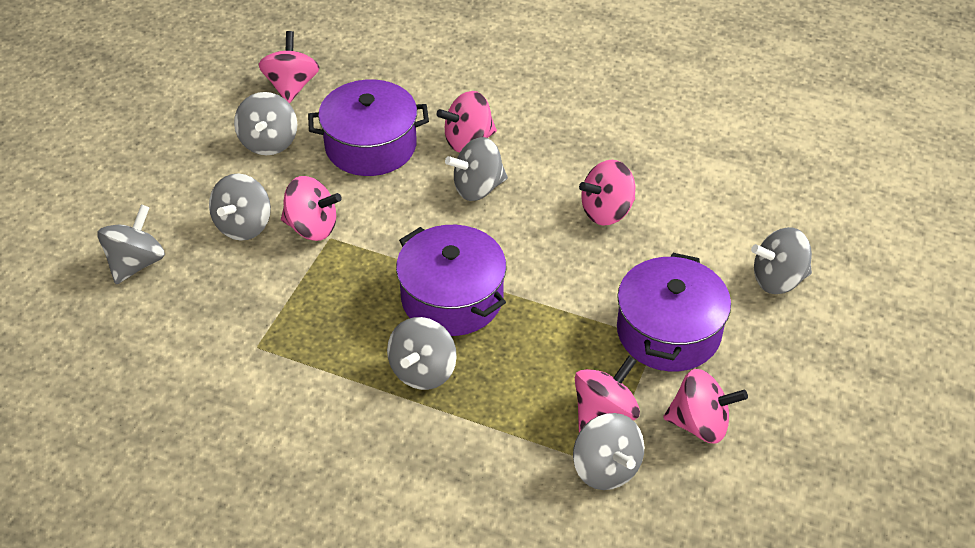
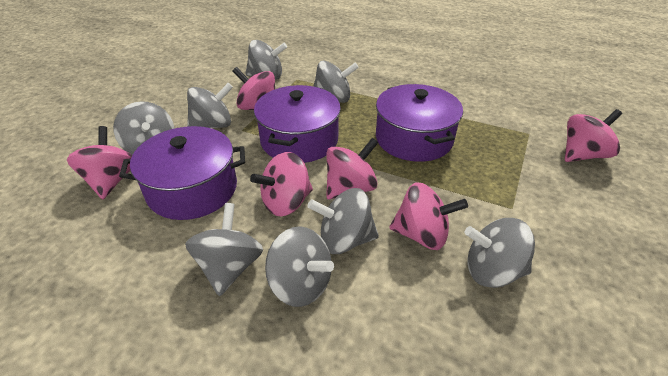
grey spinning top: 7 -> 8

